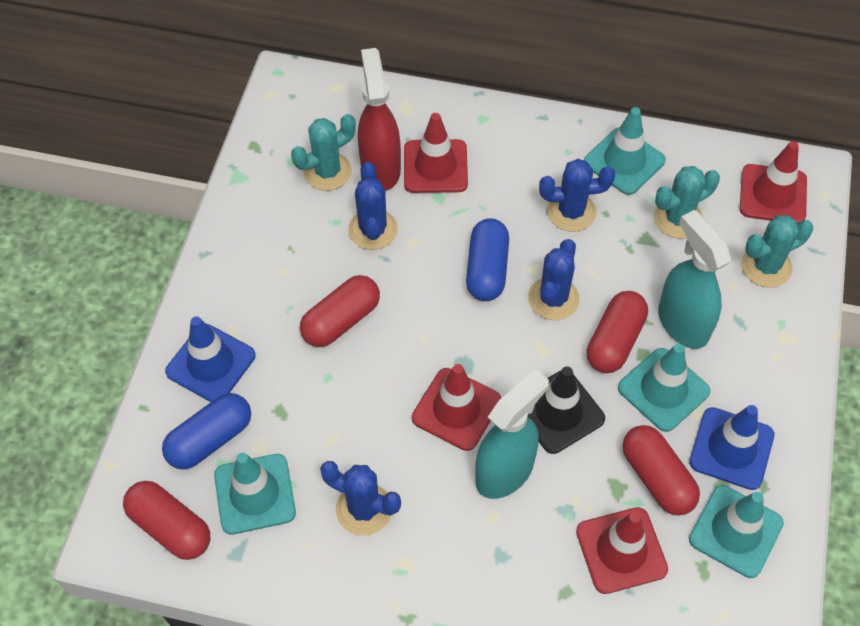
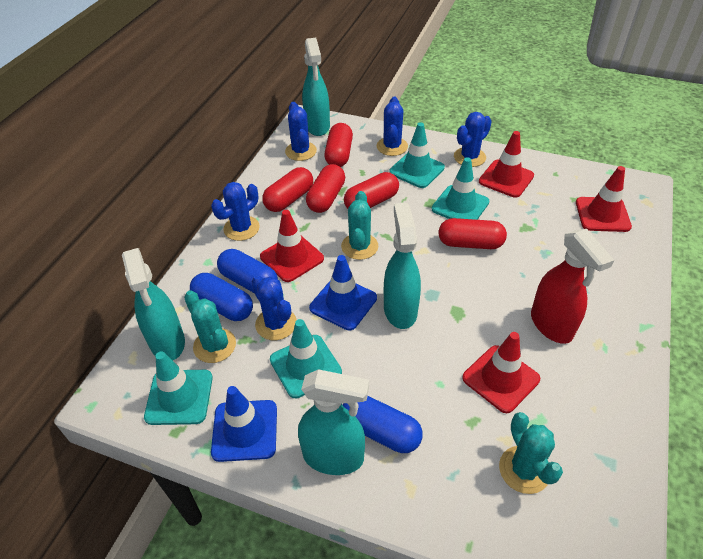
black traffic cone: 1 -> 0
blue cactus: 4 -> 5
blue capsule: 2 -> 3
red capsule: 4 -> 5
turquoise spray bottle: 2 -> 4

